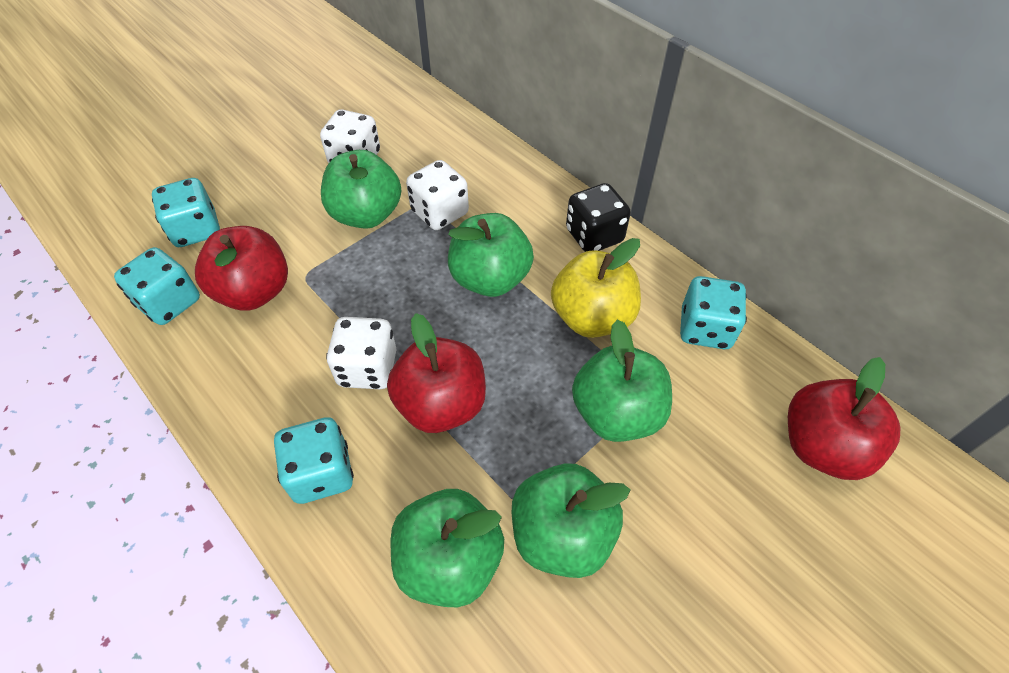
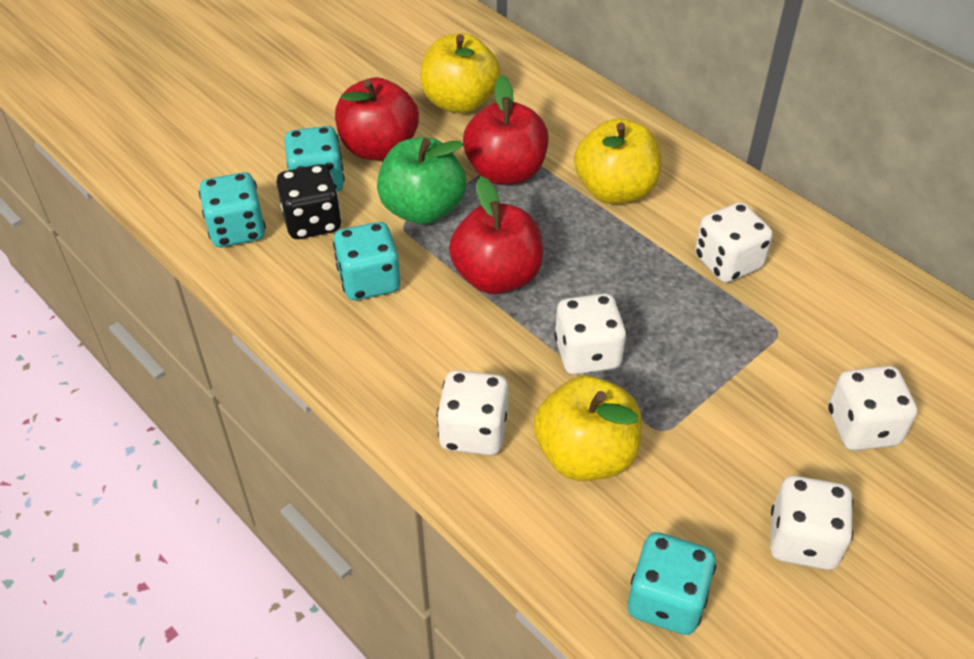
green apple: 5 -> 1
white dice: 3 -> 5
yellow apple: 1 -> 3

